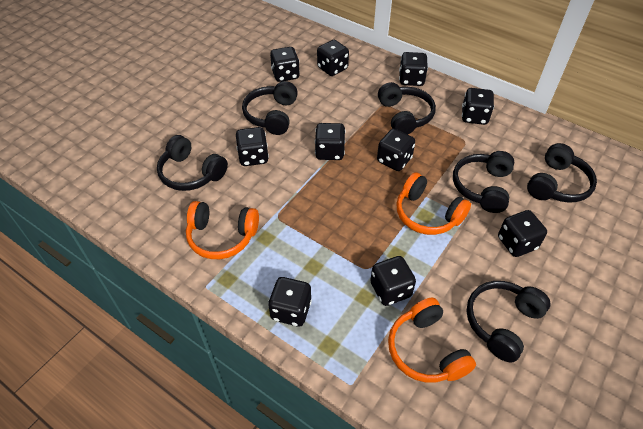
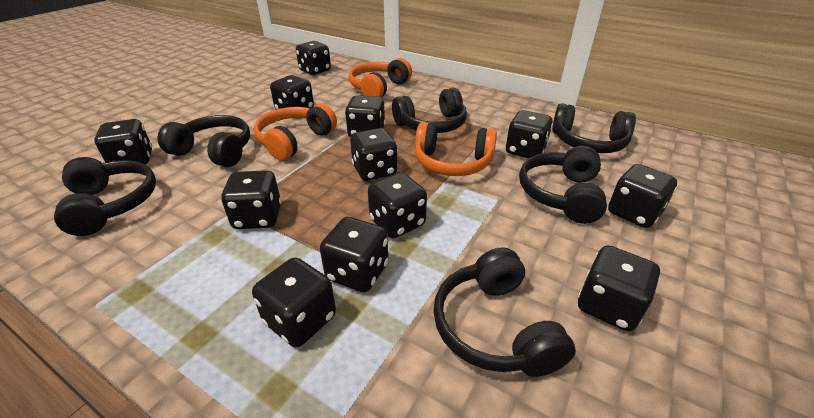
black dice: 10 -> 12

